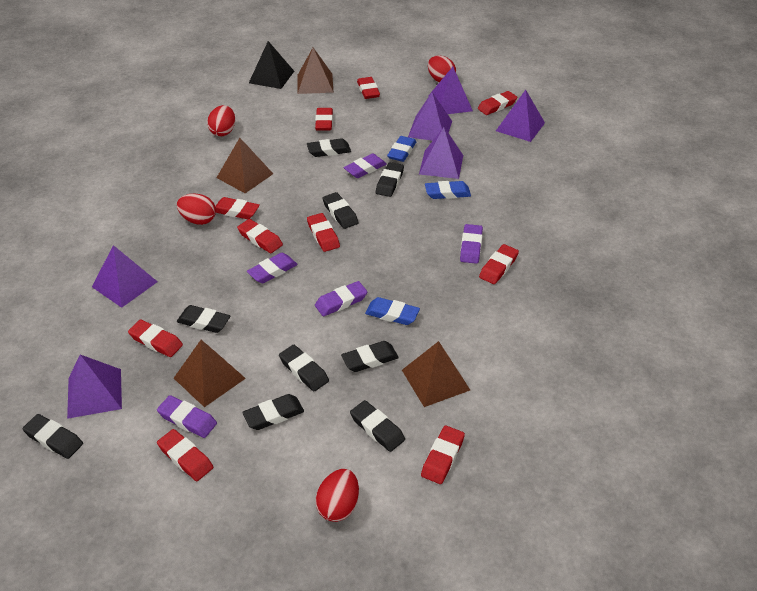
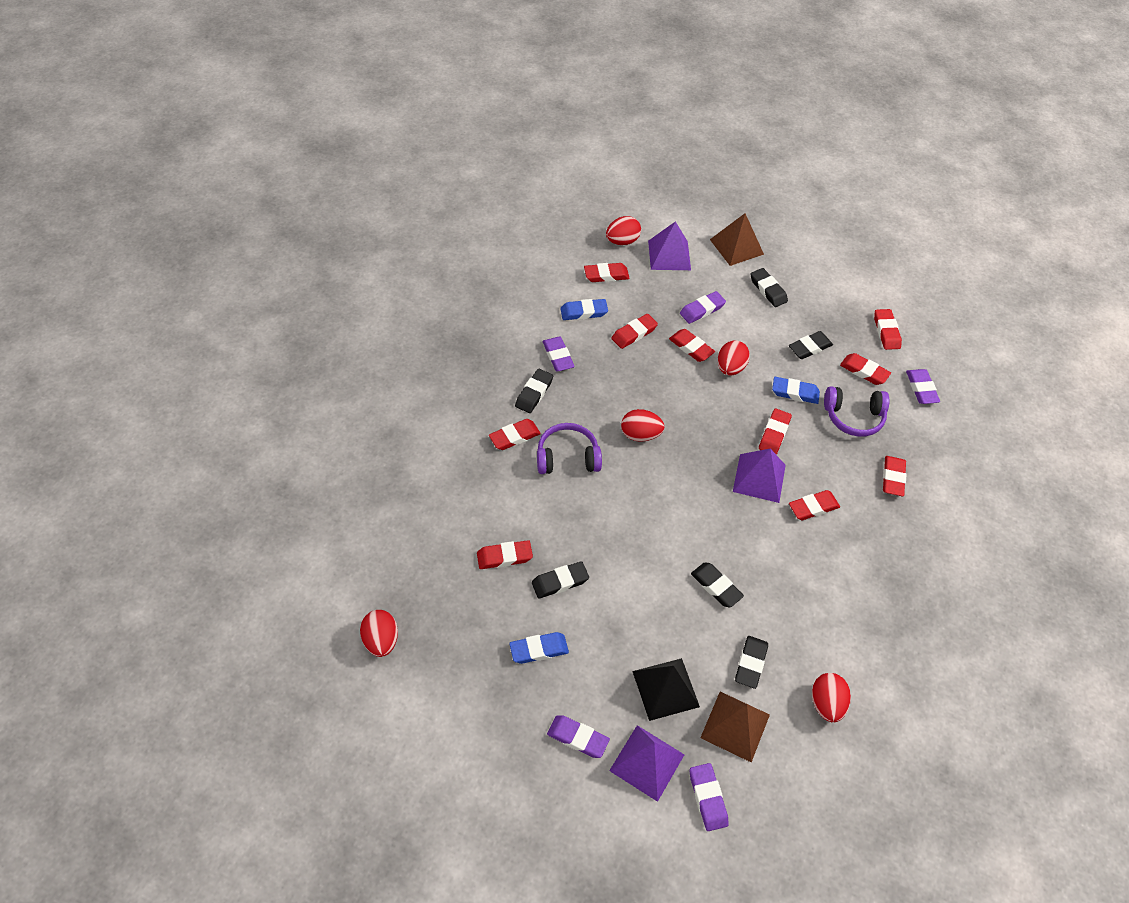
black eraser: 9 -> 6
brown pyramid: 4 -> 2
purple headphones: 0 -> 2
purple pyramid: 6 -> 3
red egg: 4 -> 5

